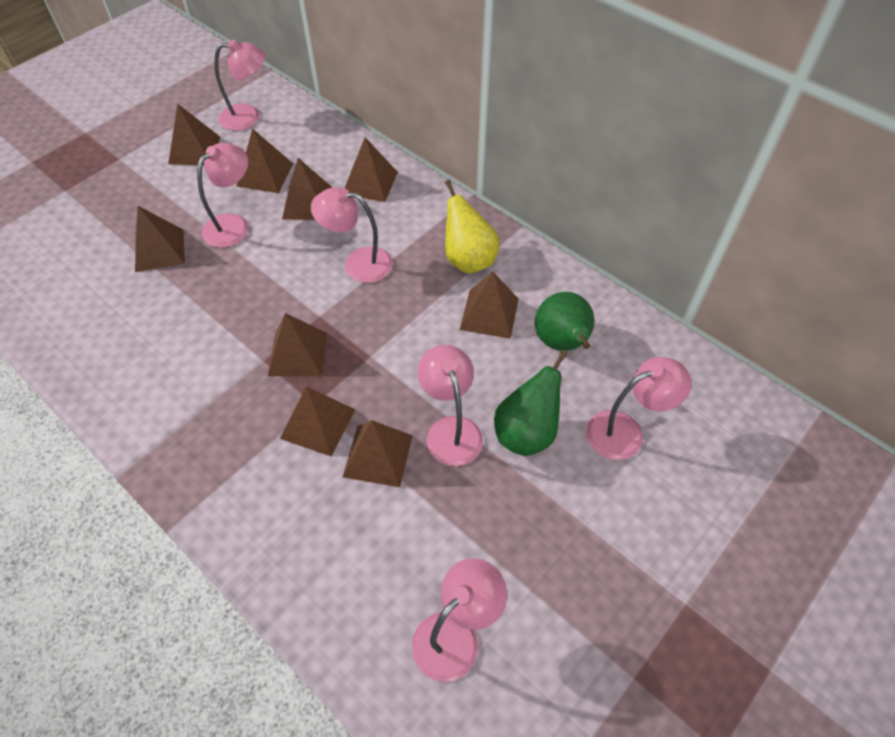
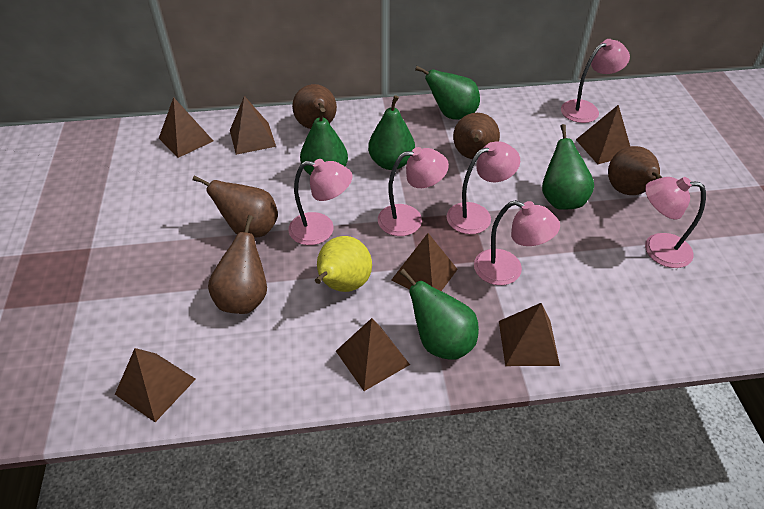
brown pear: 0 -> 5
brown pyramid: 9 -> 7
green pear: 2 -> 5

